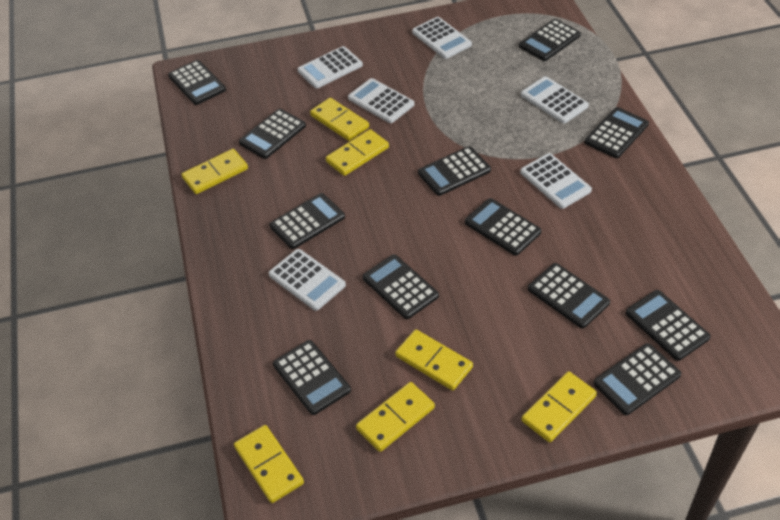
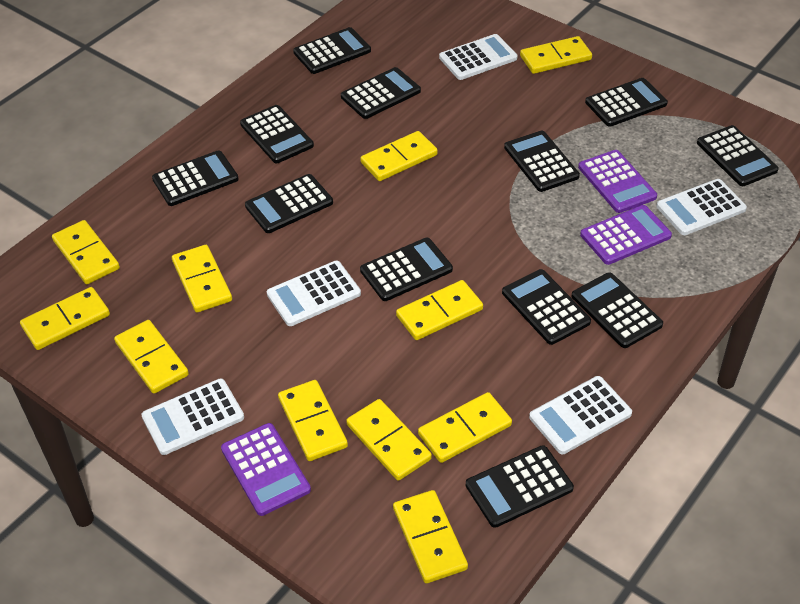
purple calculator: 0 -> 3
white calculator: 6 -> 5
yellow domino: 7 -> 11

